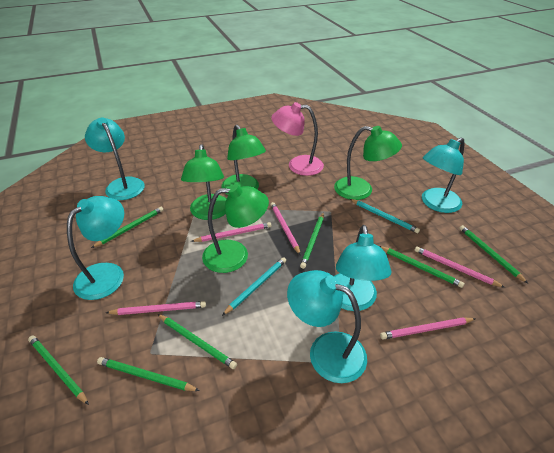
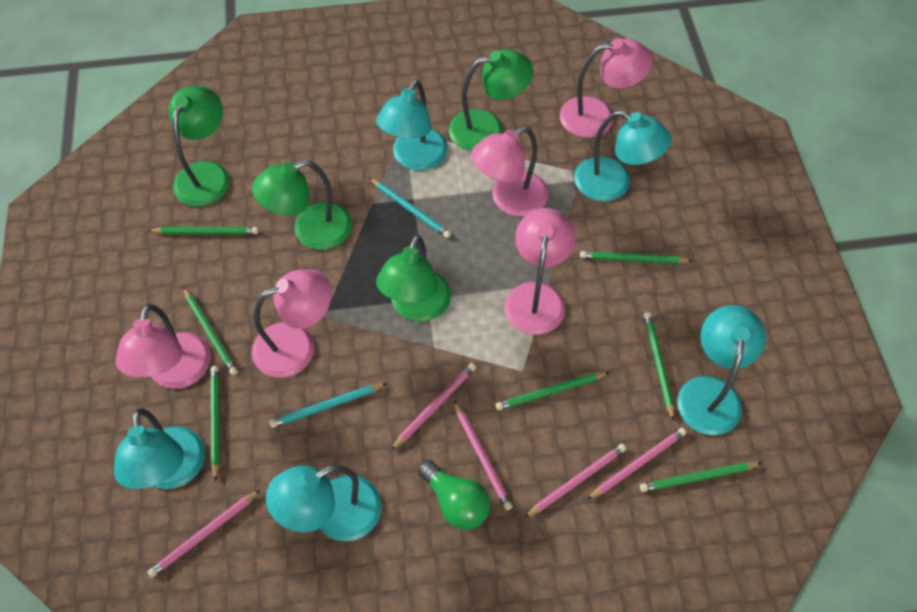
green light bulb: 0 -> 1
pink lamp: 1 -> 5

